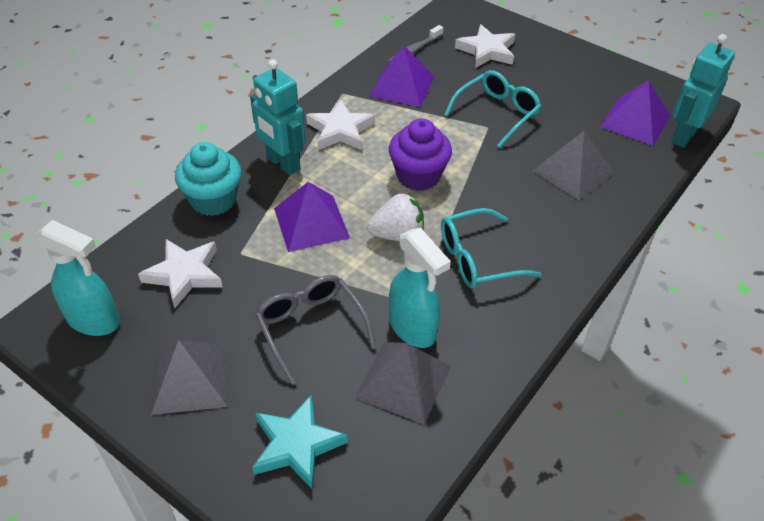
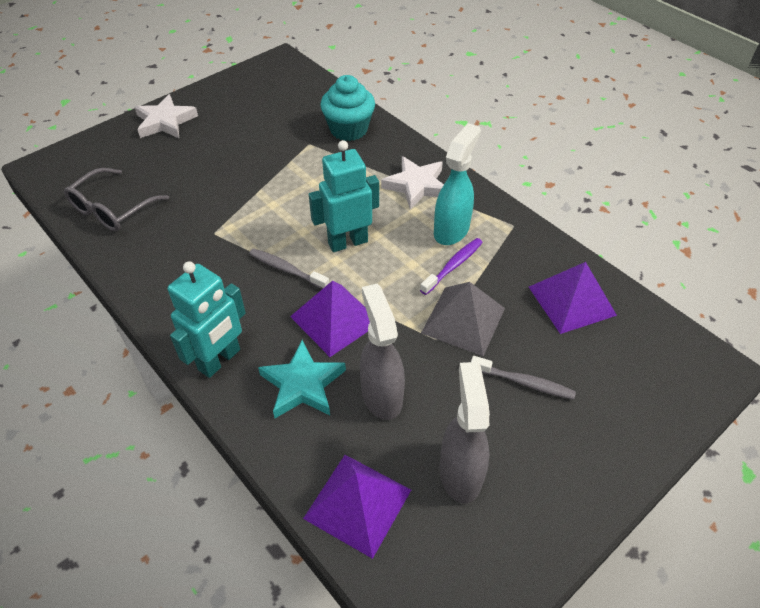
grey pyramid: 3 -> 1
grey spray bottle: 0 -> 2
grey toothbrush: 1 -> 2
purple cupcake: 1 -> 0
purple toothbrush: 0 -> 1
turquoise glasses: 2 -> 0
turquoise spray bottle: 2 -> 1
white star: 3 -> 2
white strawberry: 1 -> 0

